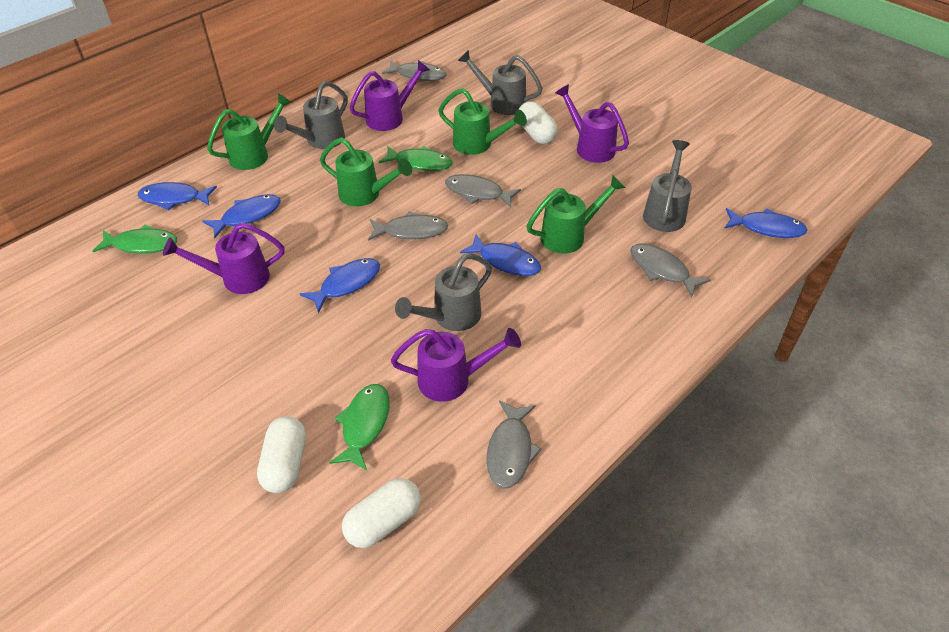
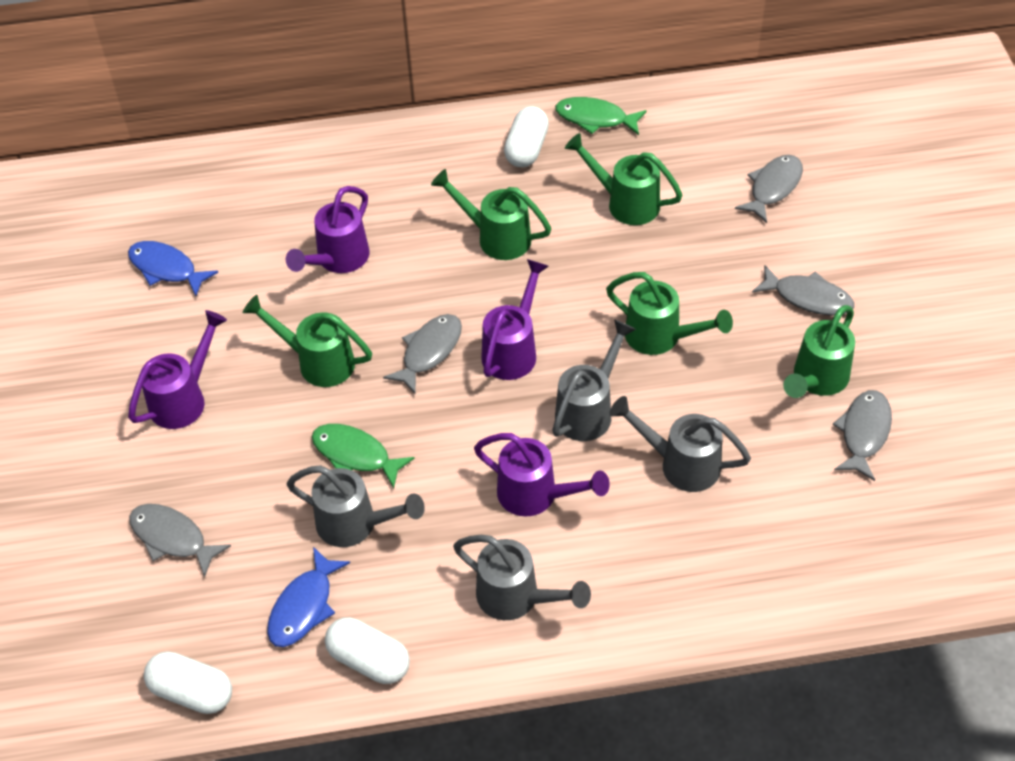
blue fish: 5 -> 2
green fish: 3 -> 2
green watering can: 4 -> 5

